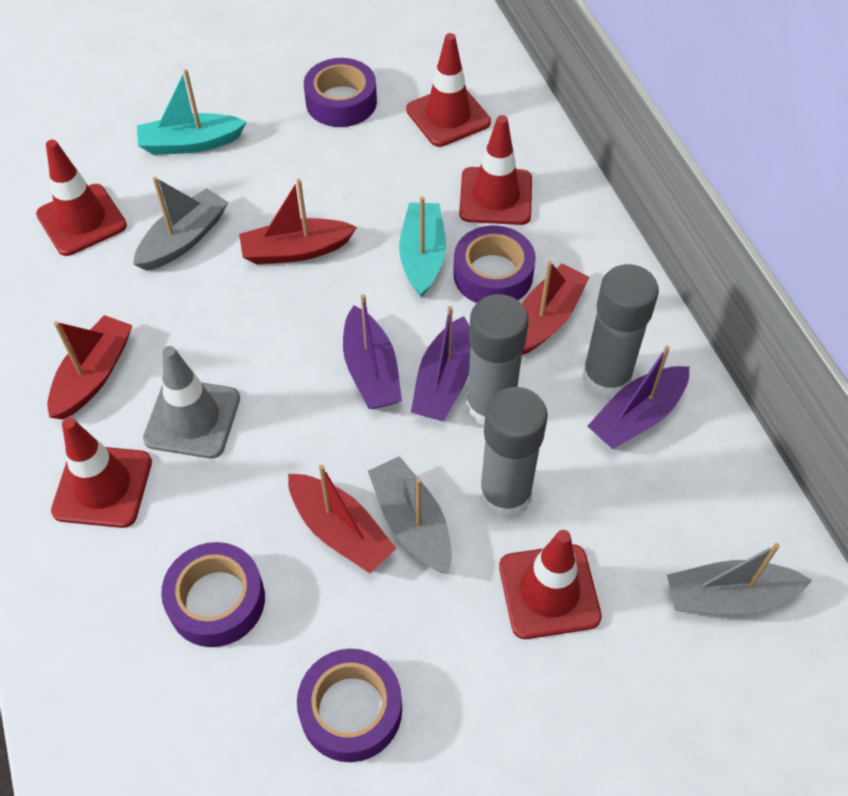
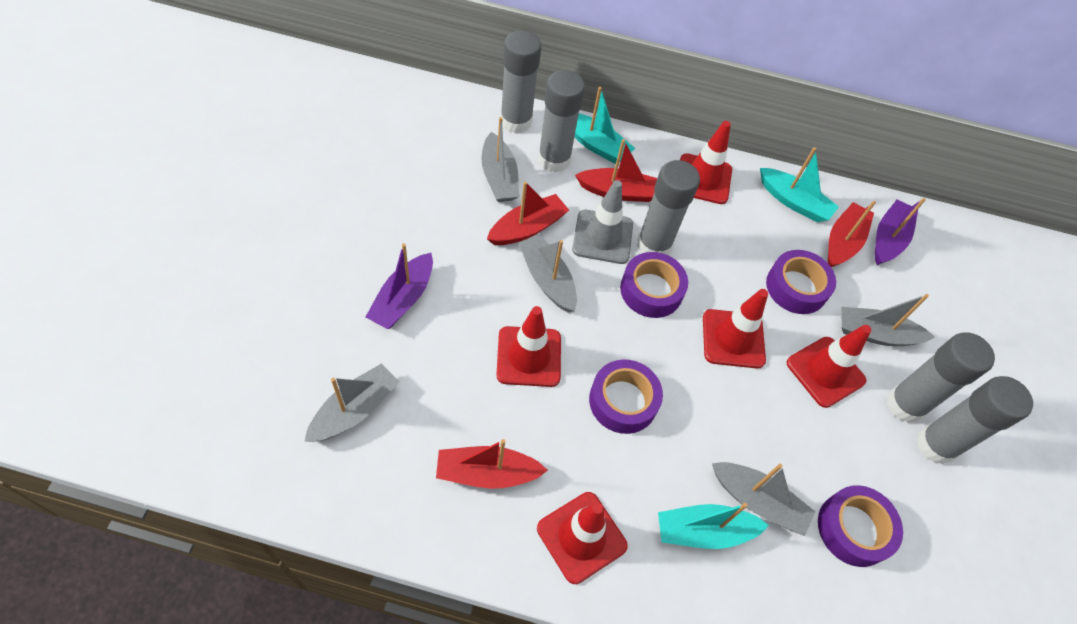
grey boat: 3 -> 5
grey glue stick: 3 -> 5
purple boat: 3 -> 2
turquoise boat: 2 -> 3

